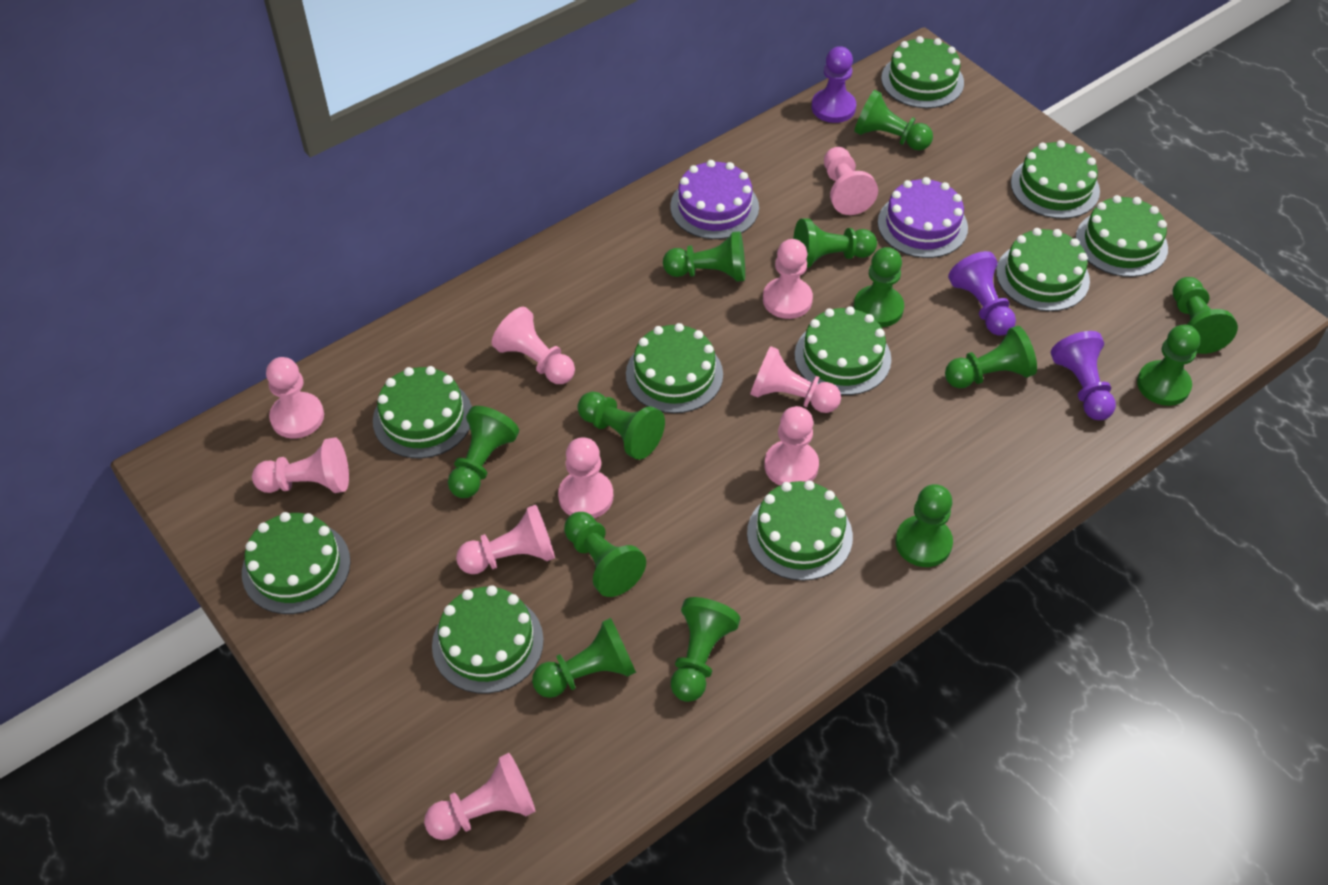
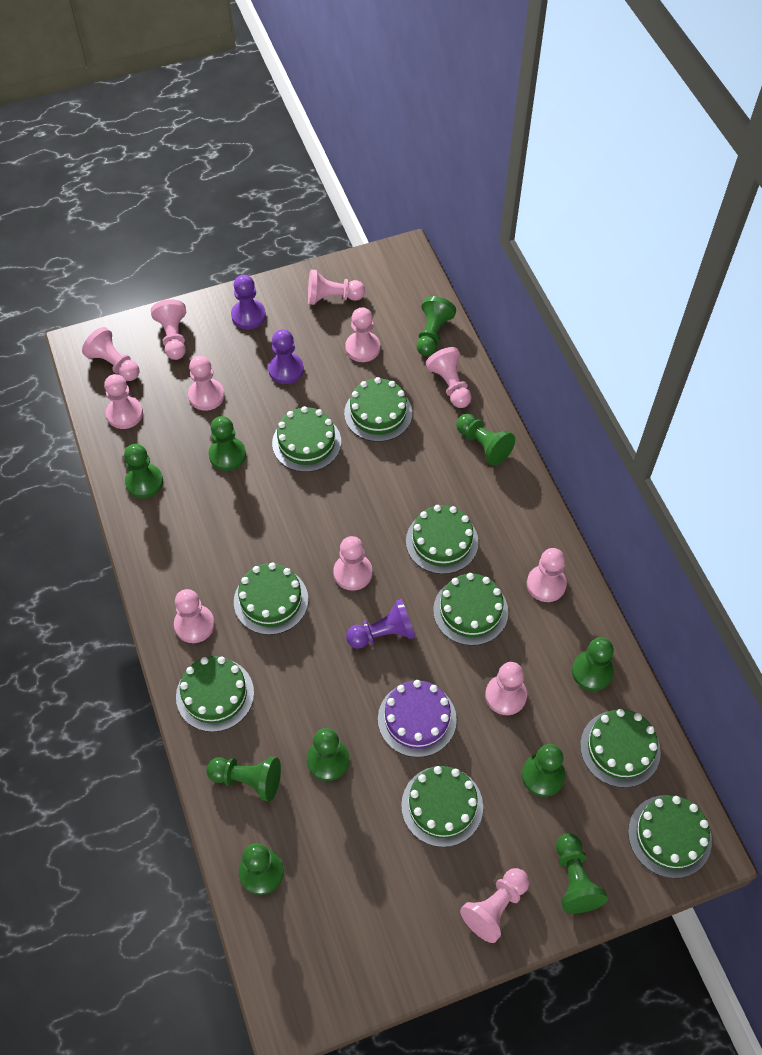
green cake: 10 -> 9
green pawn: 13 -> 10
pink pawn: 10 -> 12
purple cake: 2 -> 1

